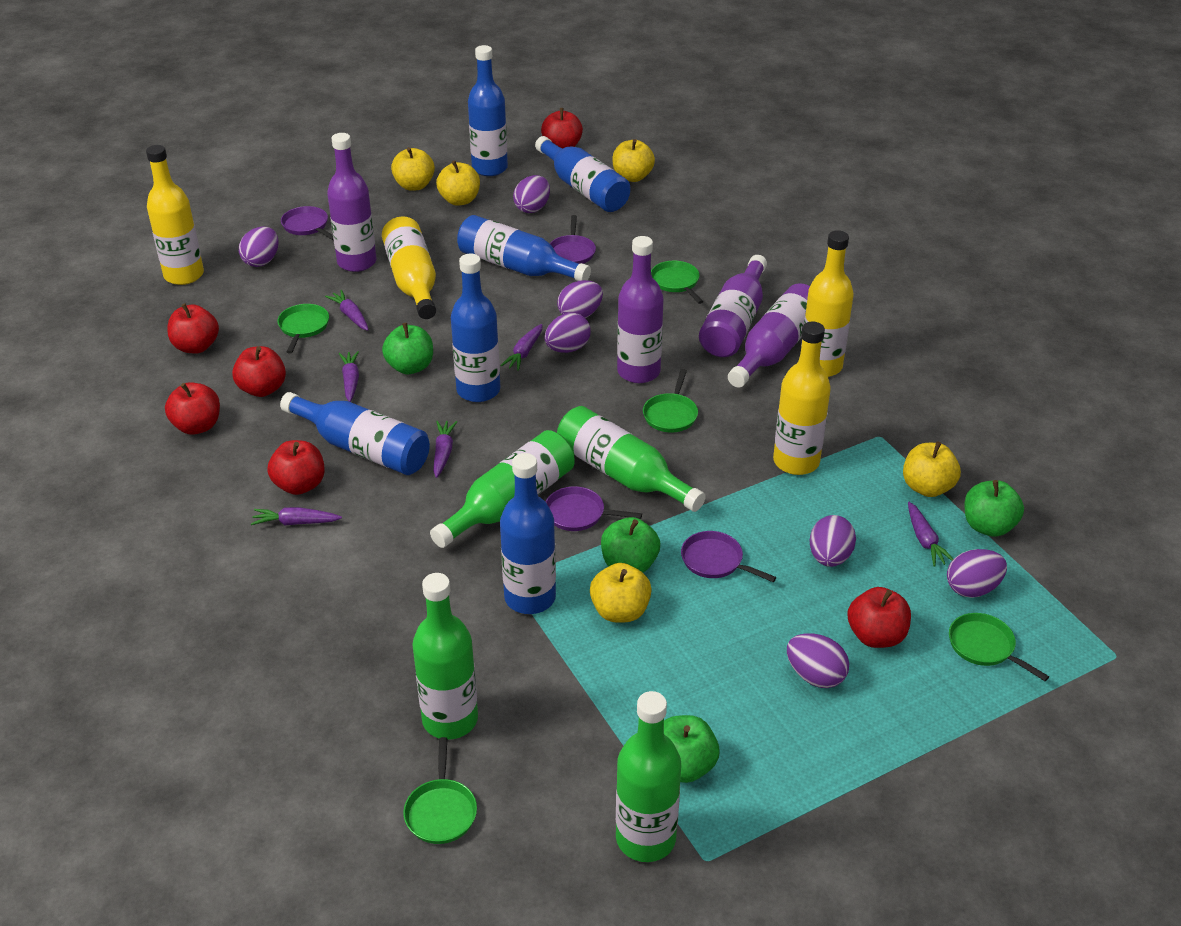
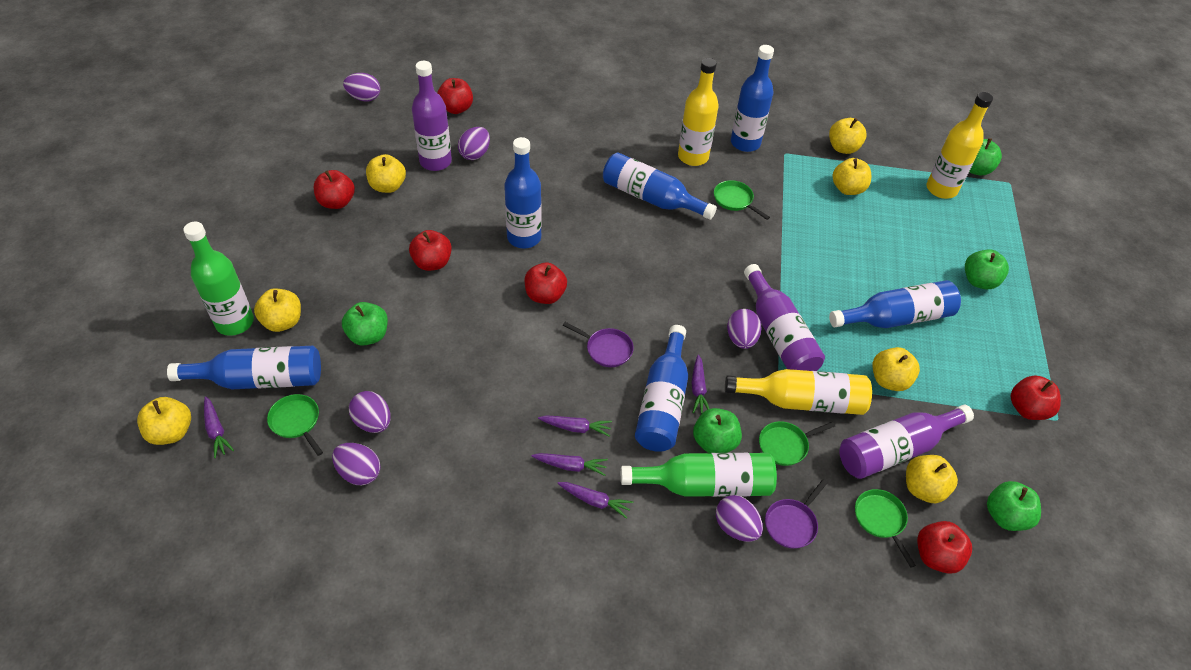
green apple: 4 -> 5
green bottle: 4 -> 2
green pan: 5 -> 4
purple bottle: 4 -> 3
purple carrot: 6 -> 5
purple egg: 7 -> 6
purple pan: 4 -> 2
yellow apple: 5 -> 7
yellow bottle: 4 -> 3

